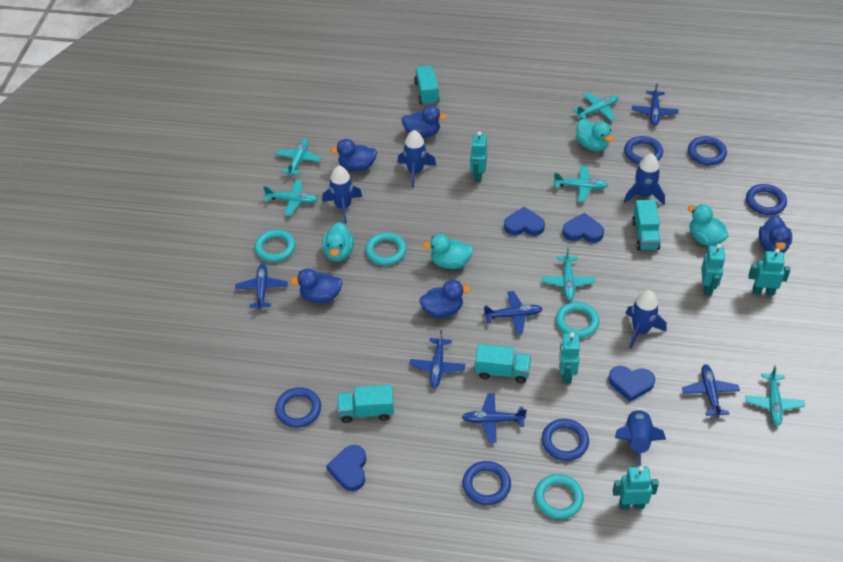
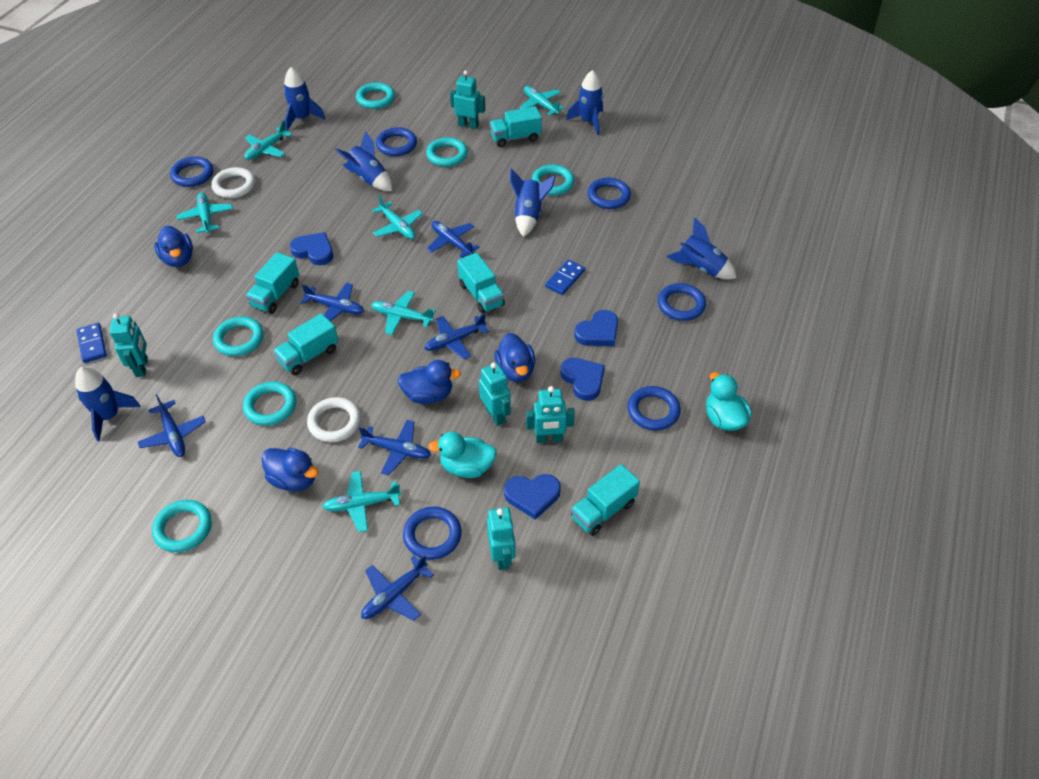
blue domino: 0 -> 2
blue duck: 5 -> 4
blue rocket: 5 -> 6
turquoise duck: 4 -> 2
turquoise ring: 4 -> 6
turquoise truck: 4 -> 5
white ring: 0 -> 2

